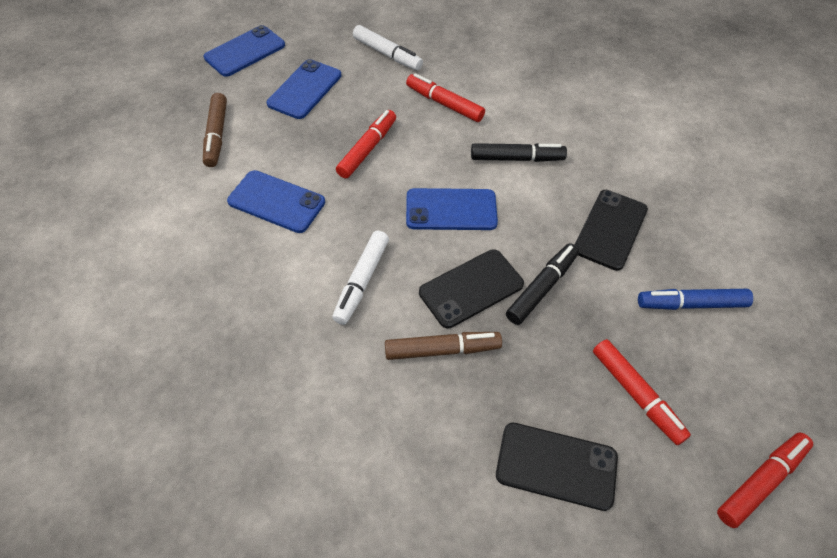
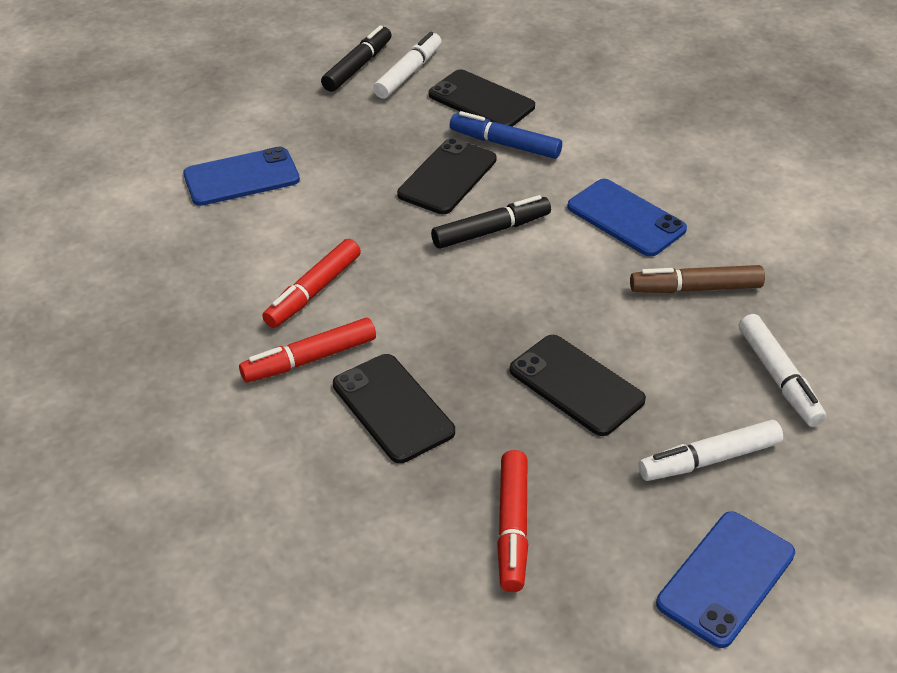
black phone: 3 -> 4
blue phone: 4 -> 3
brown marker: 2 -> 1
red marker: 4 -> 3
white marker: 2 -> 3

